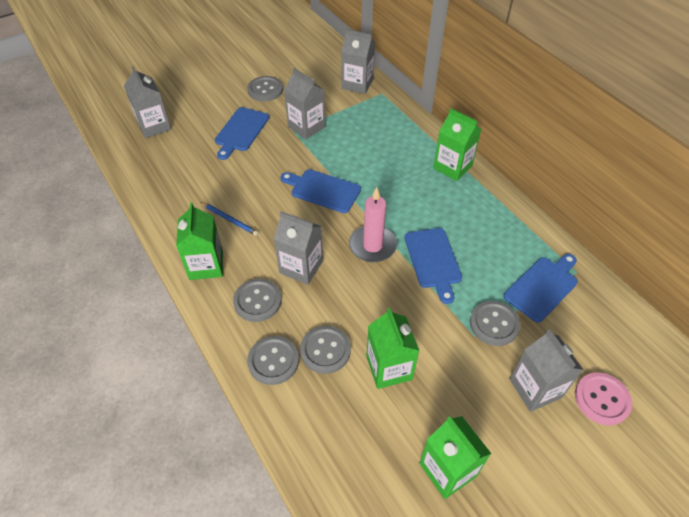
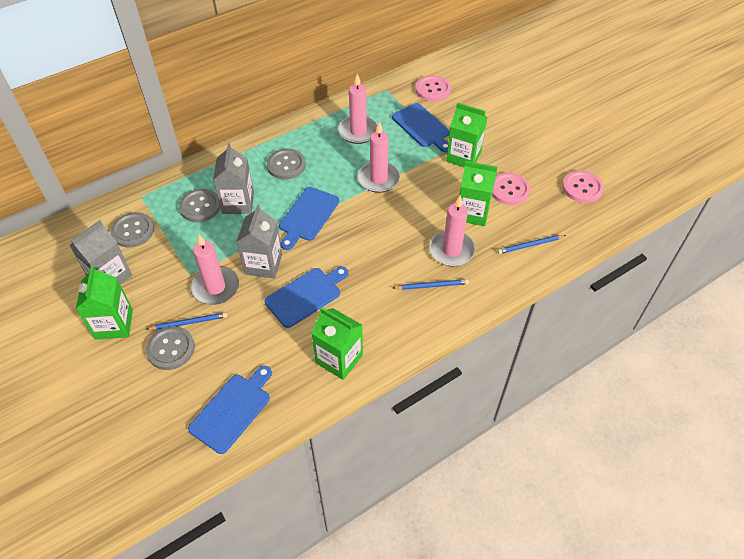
blue pencil: 1 -> 3
grey button: 5 -> 4
grey carton: 5 -> 3
pink button: 1 -> 3
pink candle: 1 -> 4

